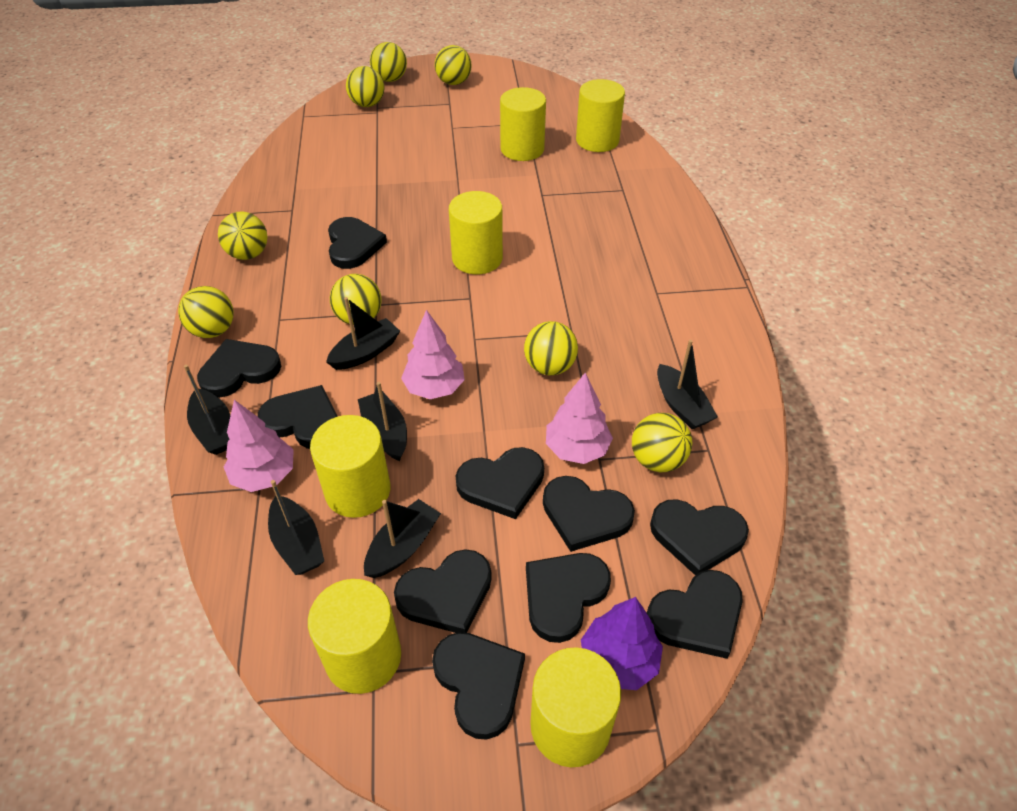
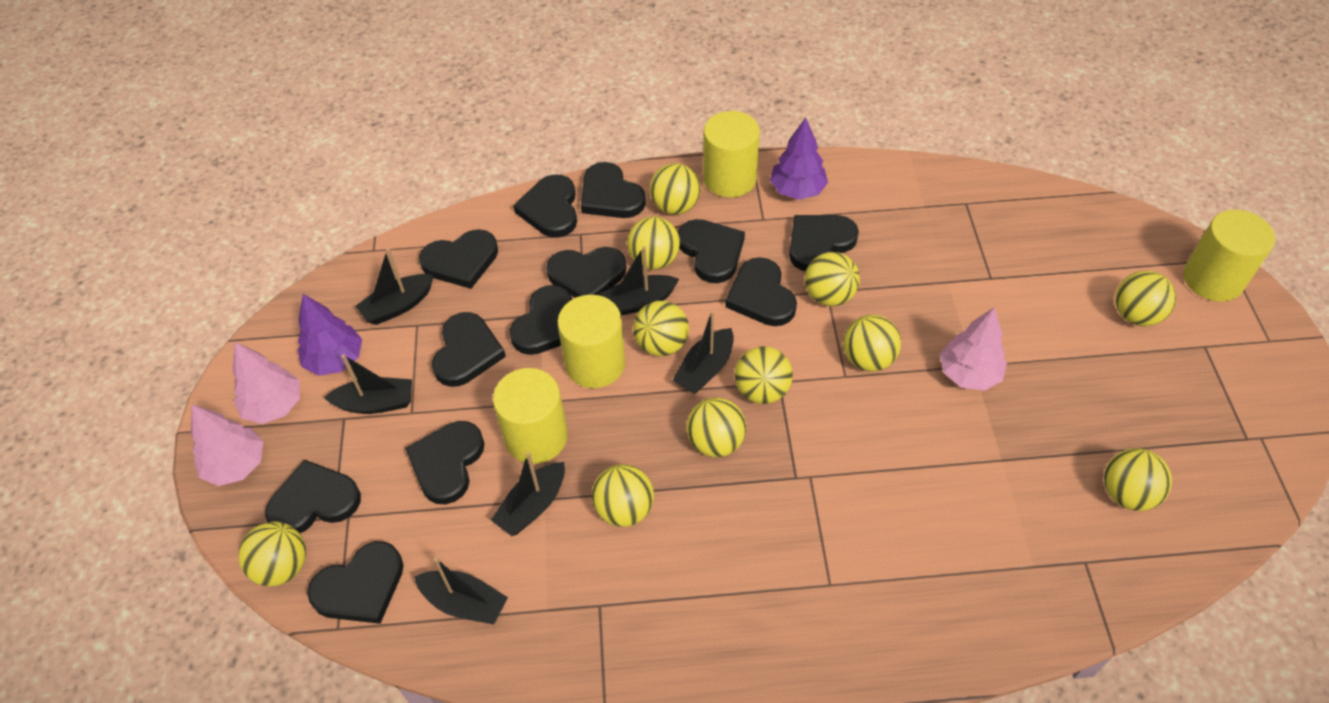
black heart: 10 -> 12
purple tree: 1 -> 2
yellow ball: 8 -> 11
yellow cylinder: 6 -> 4

